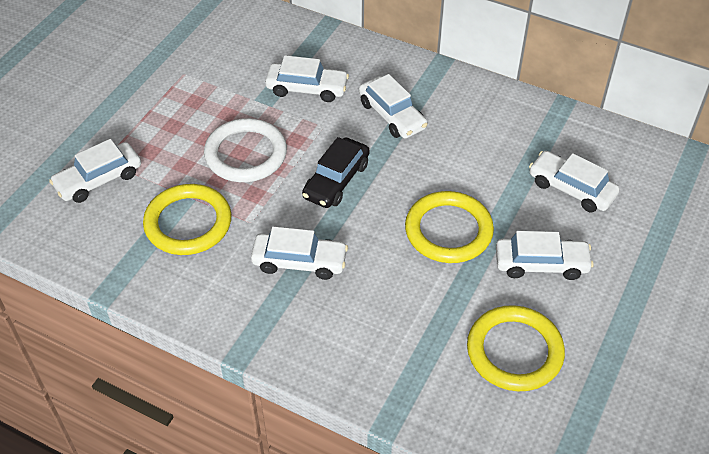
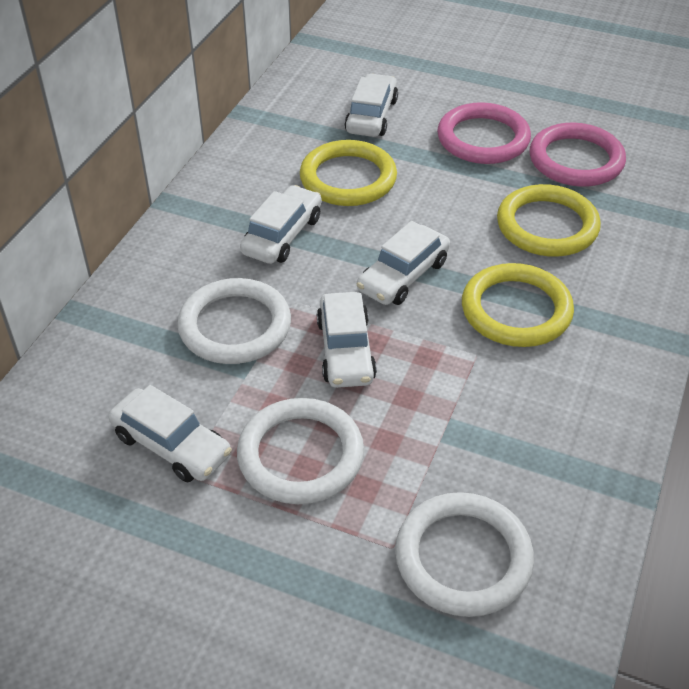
black car: 1 -> 0
pink ring: 0 -> 2
white car: 6 -> 5
white ring: 1 -> 3

